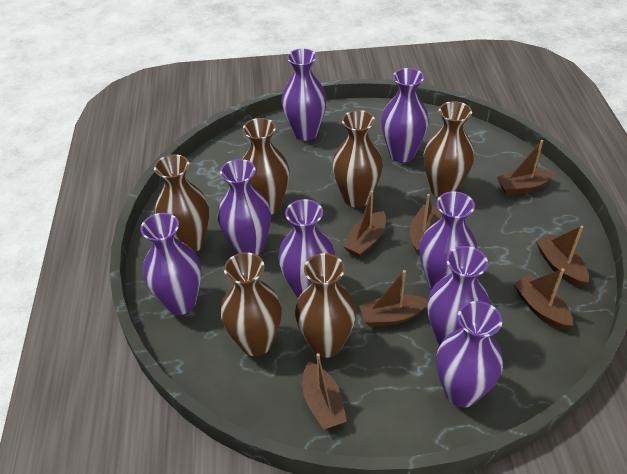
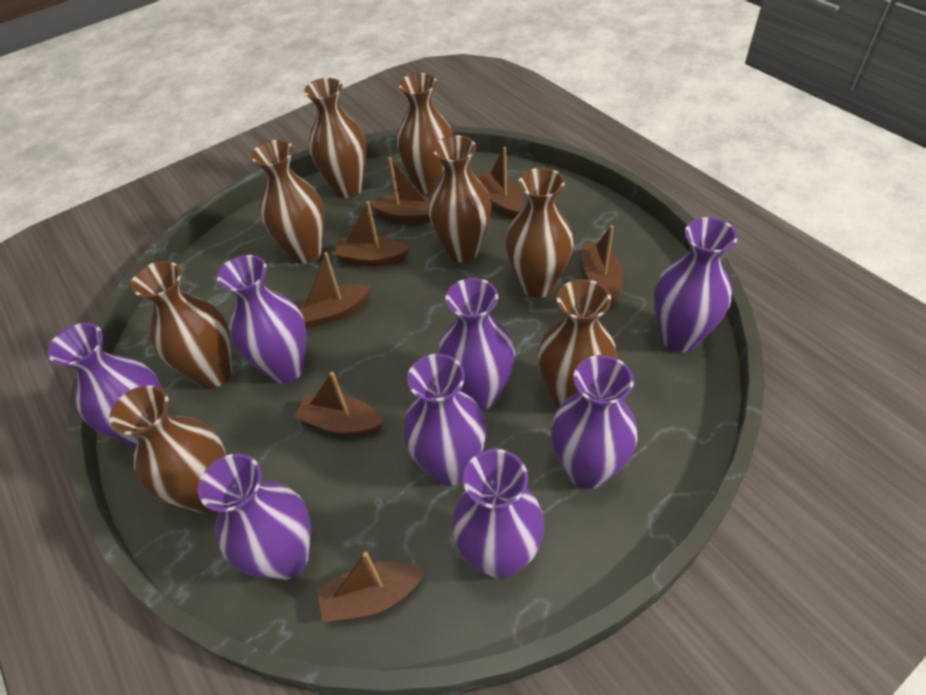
brown vase: 6 -> 8

